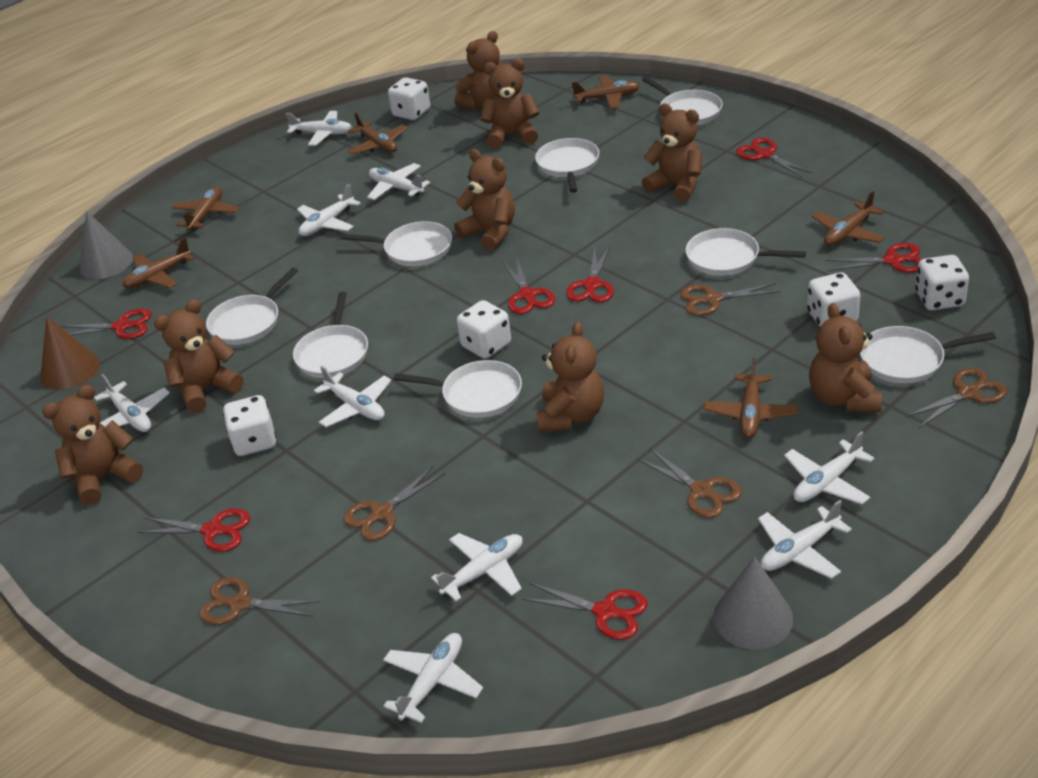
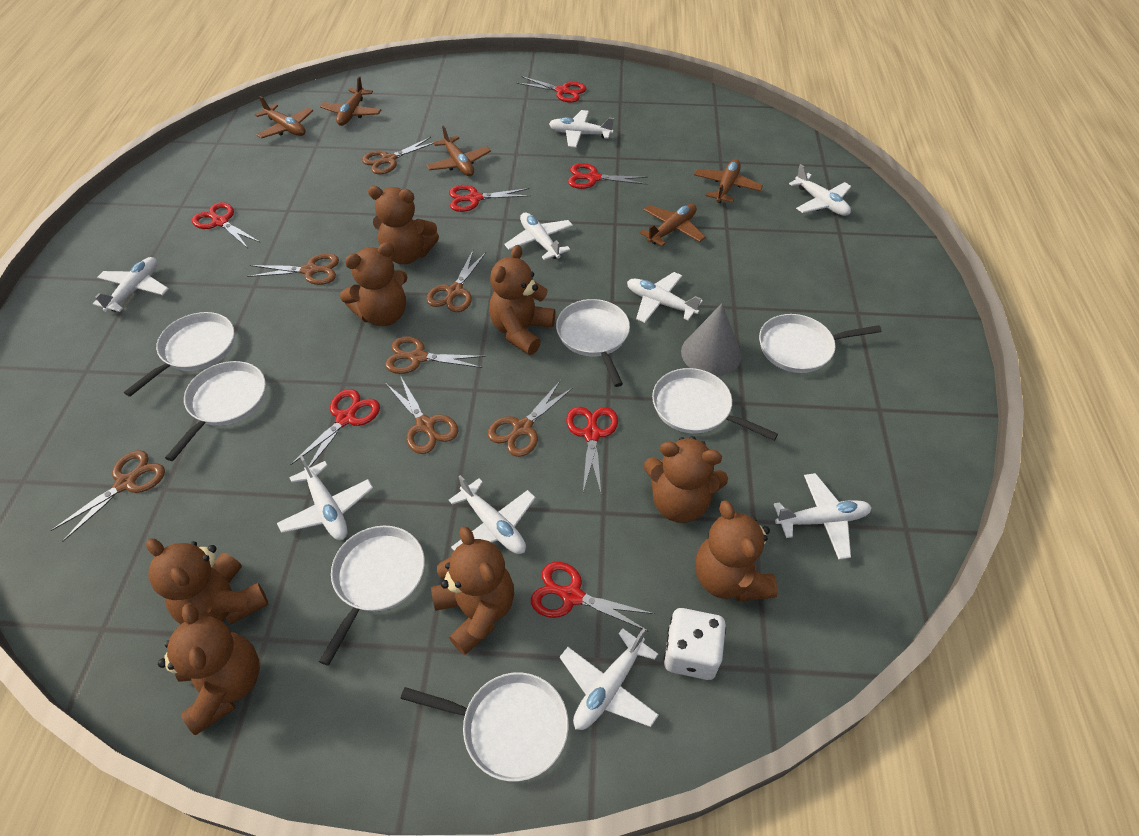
brown cone: 1 -> 0
brown plane: 6 -> 5
brown scissors: 5 -> 7
grey cone: 2 -> 1
white dice: 5 -> 1
white pan: 8 -> 7

